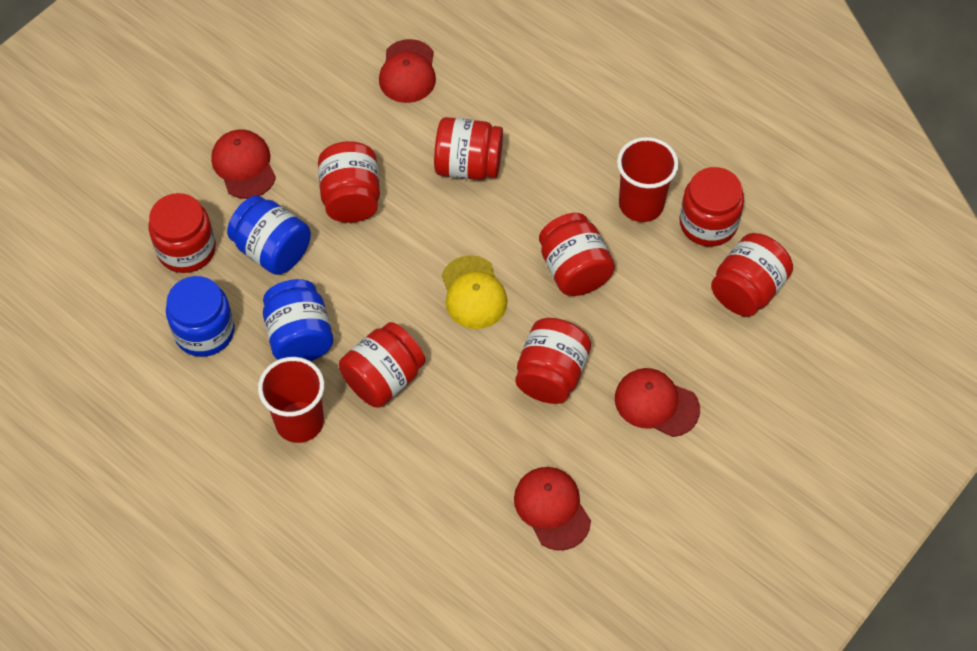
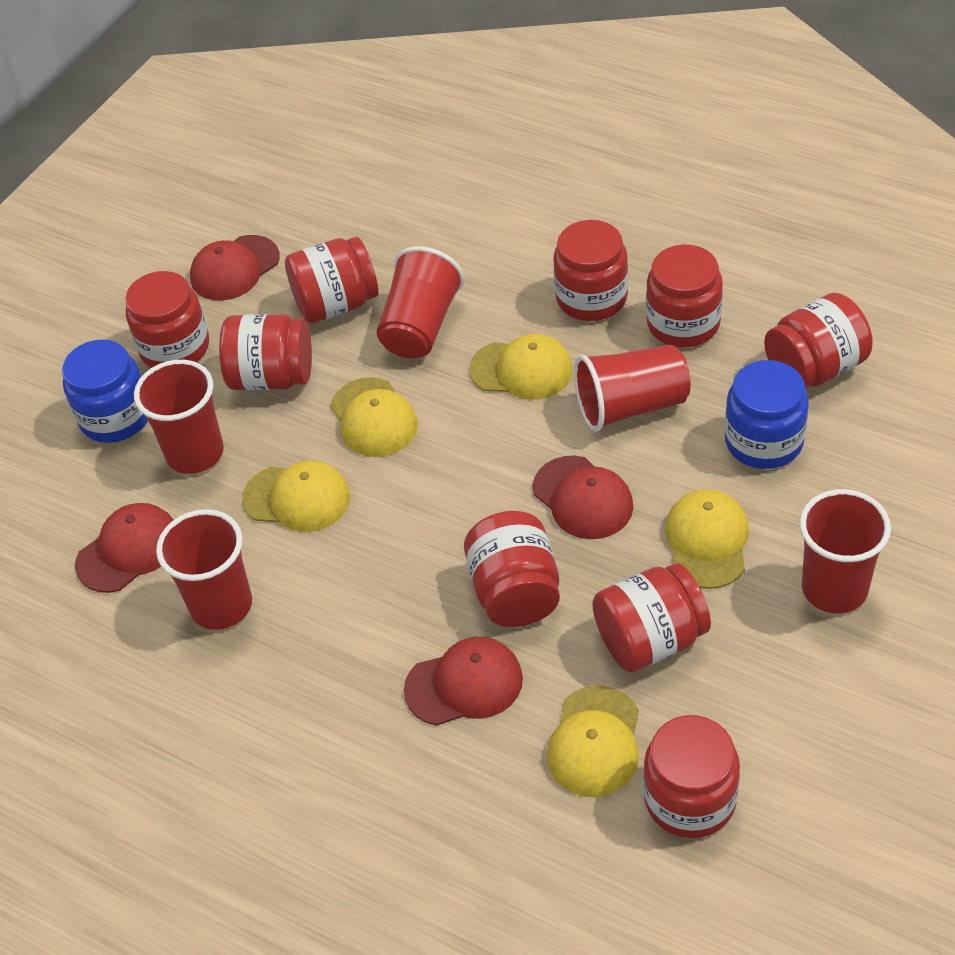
blue jar: 3 -> 2
red cup: 2 -> 5
red jar: 8 -> 9
yellow cap: 1 -> 5

